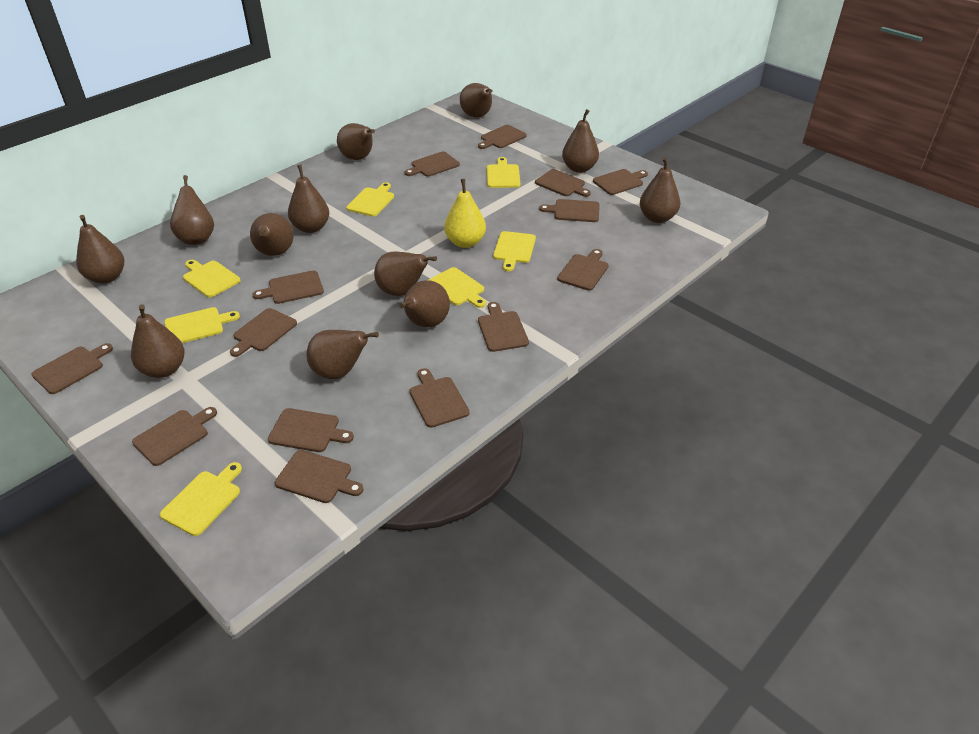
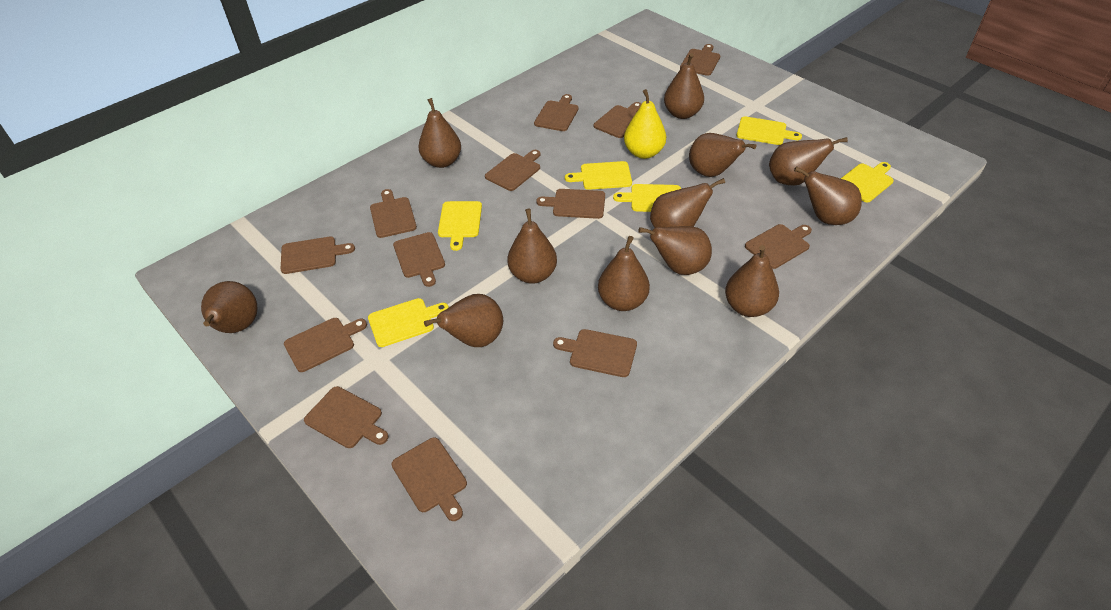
brown cutting board: 14 -> 13
yellow cutting board: 7 -> 6

